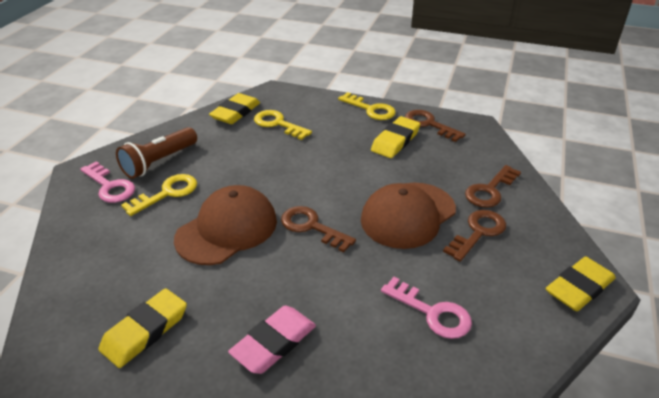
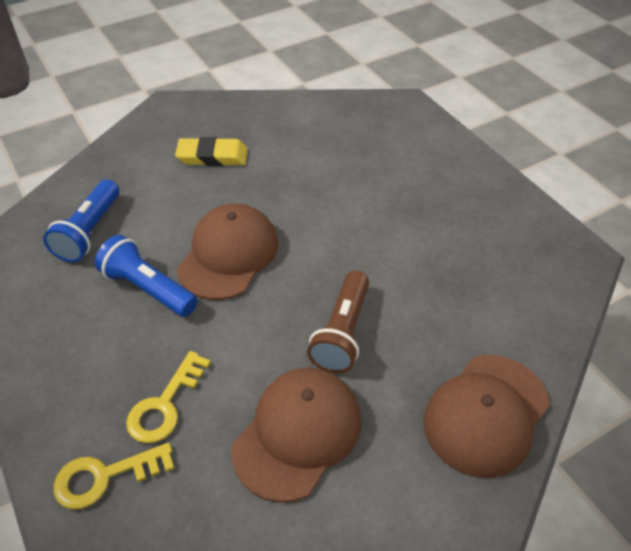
blue flashlight: 0 -> 2
brown cap: 2 -> 3
brown key: 4 -> 0
pink eraser: 1 -> 0
pink key: 2 -> 0
yellow eraser: 4 -> 1
yellow key: 3 -> 2

